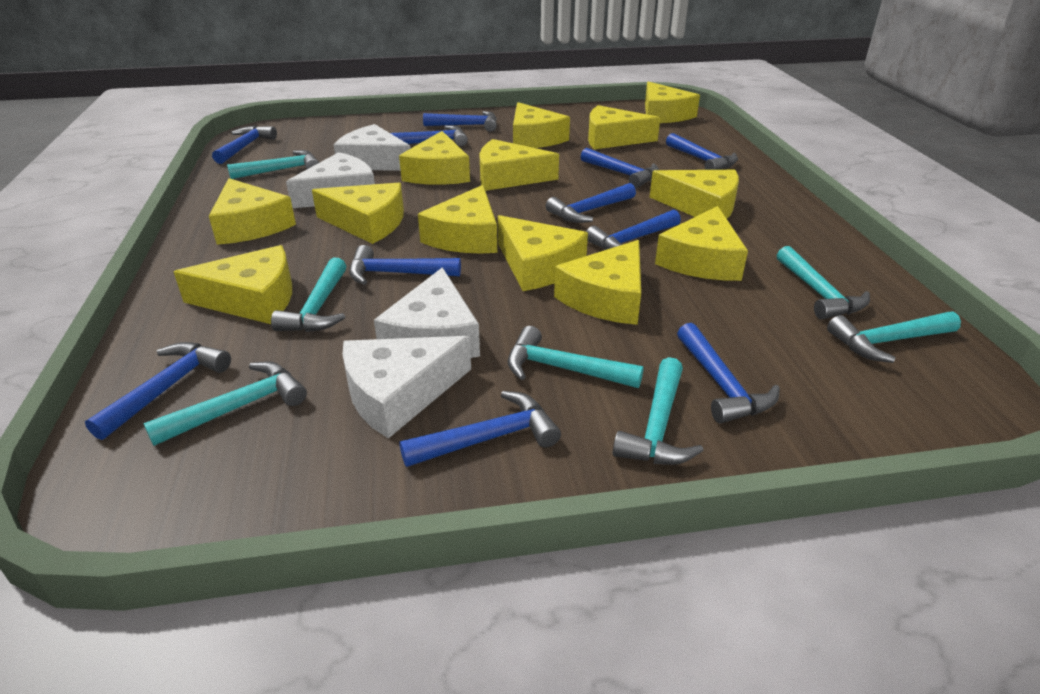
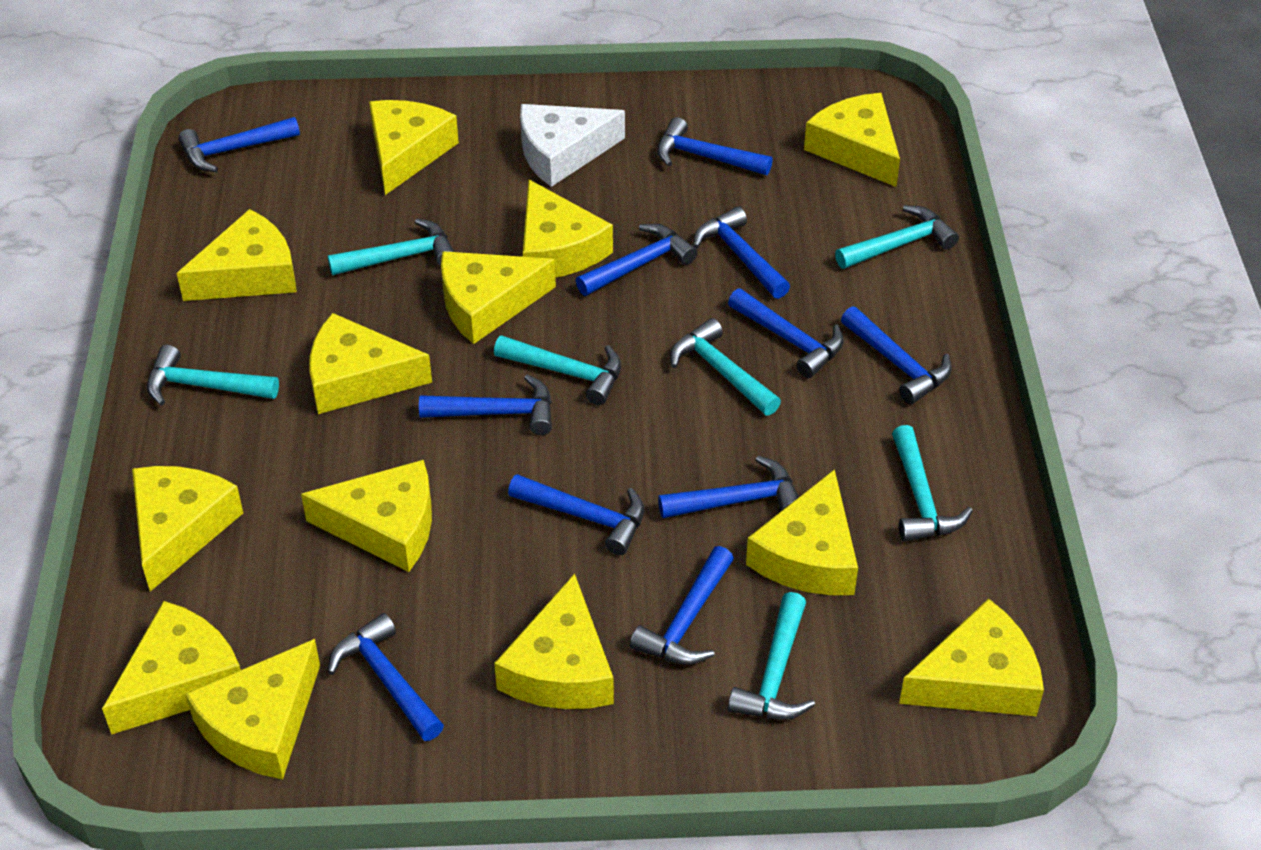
white cheese: 4 -> 1

